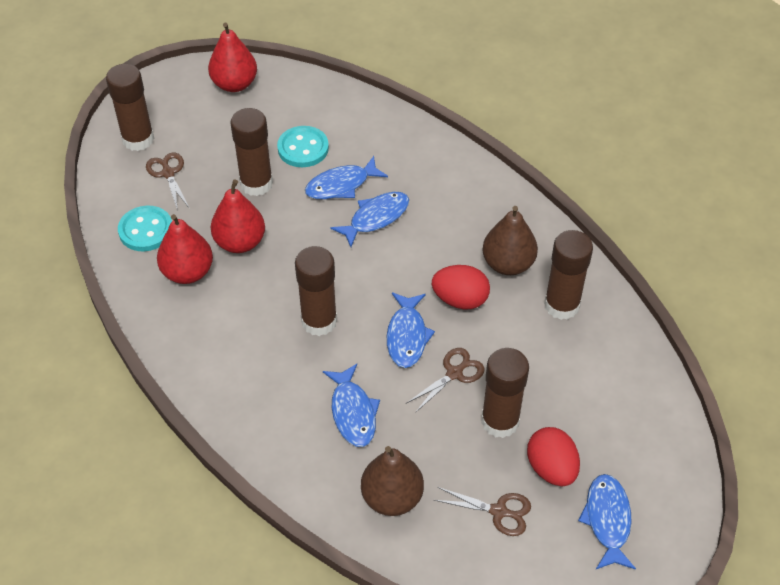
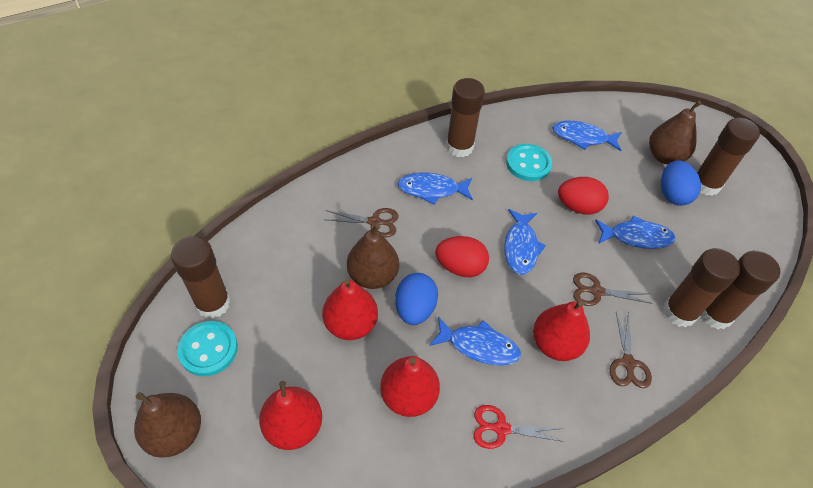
blue egg: 0 -> 2
brown pear: 2 -> 3
red pear: 3 -> 4
red scissors: 0 -> 1

